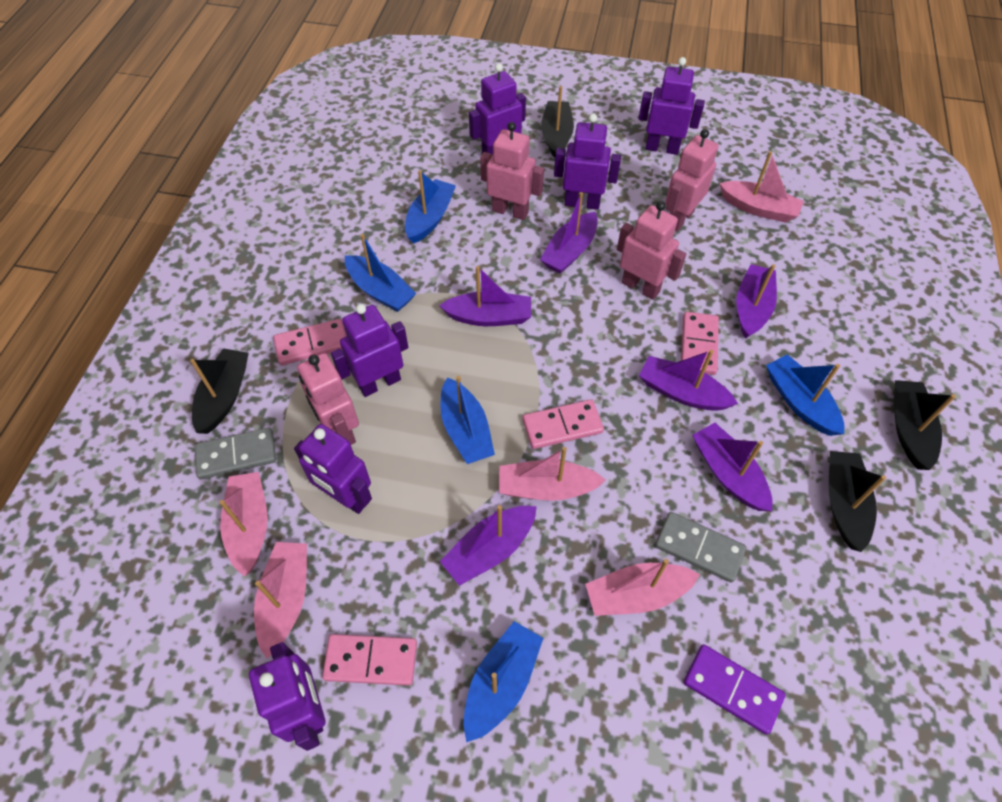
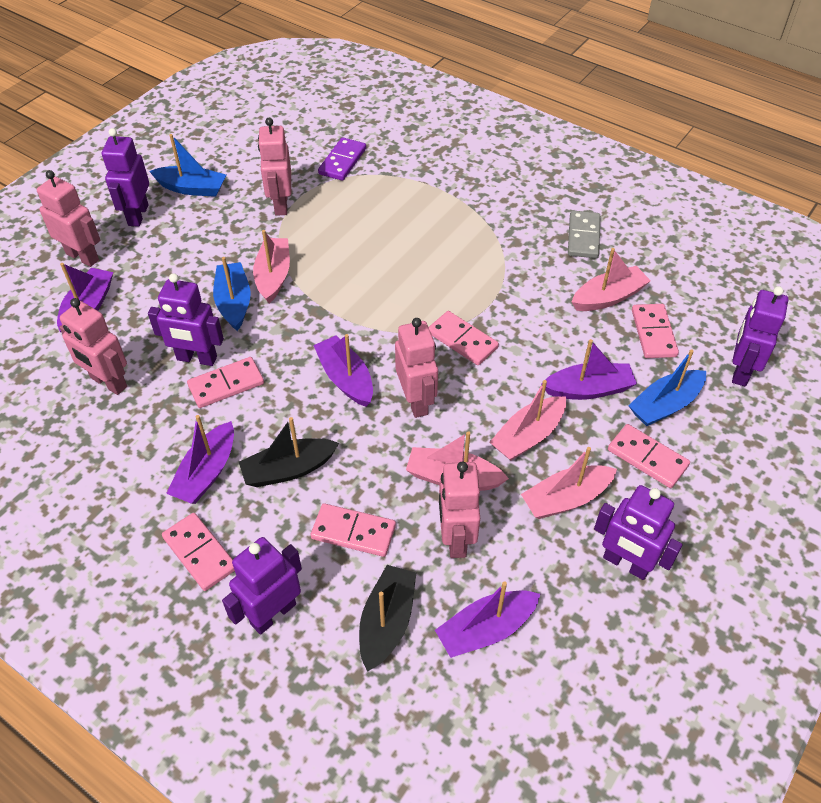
black boat: 4 -> 2
blue boat: 5 -> 3
grey domino: 2 -> 1
pink domino: 4 -> 6
pink robot: 4 -> 5
purple boat: 6 -> 5
purple robot: 6 -> 5

